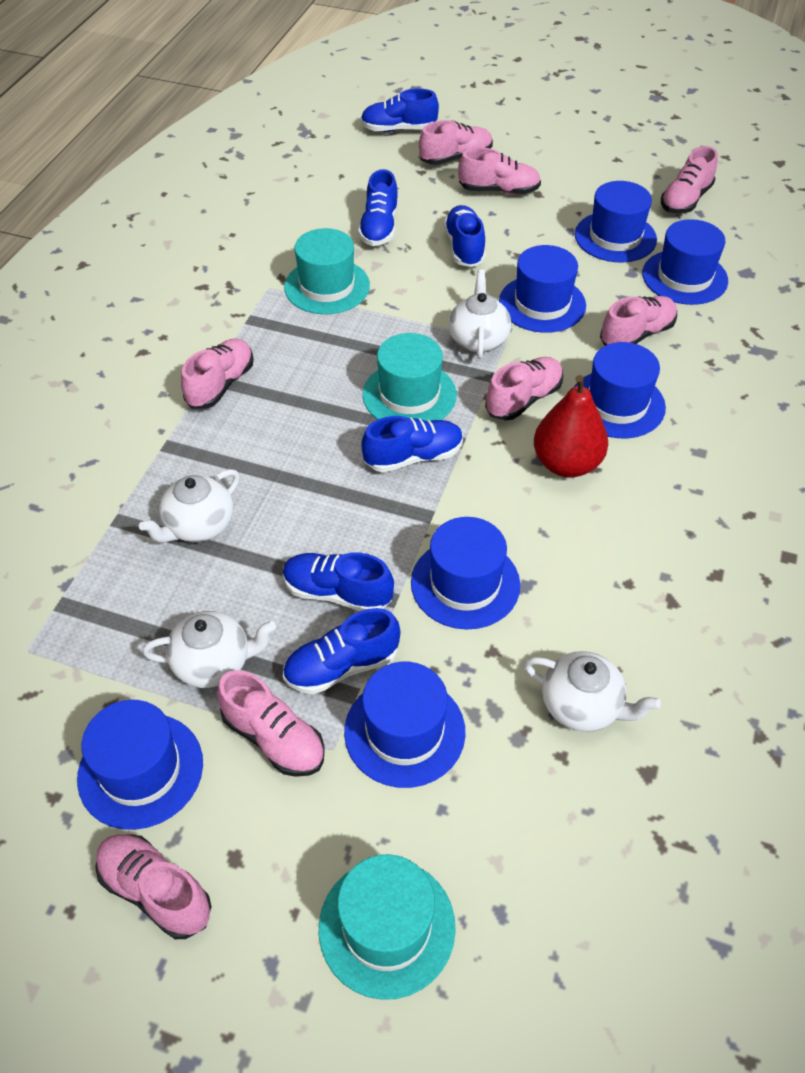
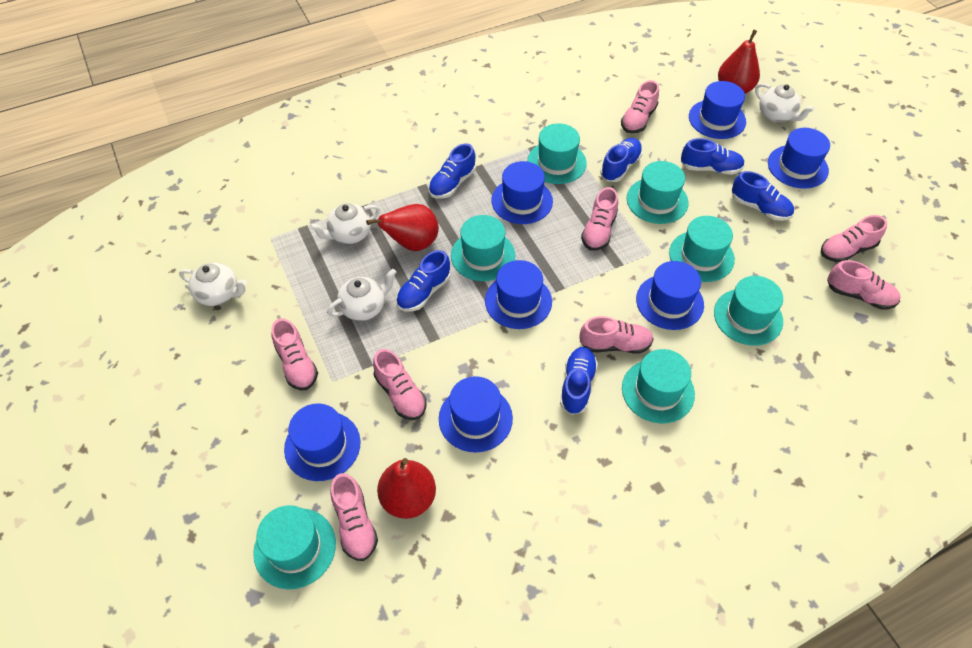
red pear: 1 -> 3
turquoise hat: 3 -> 7

